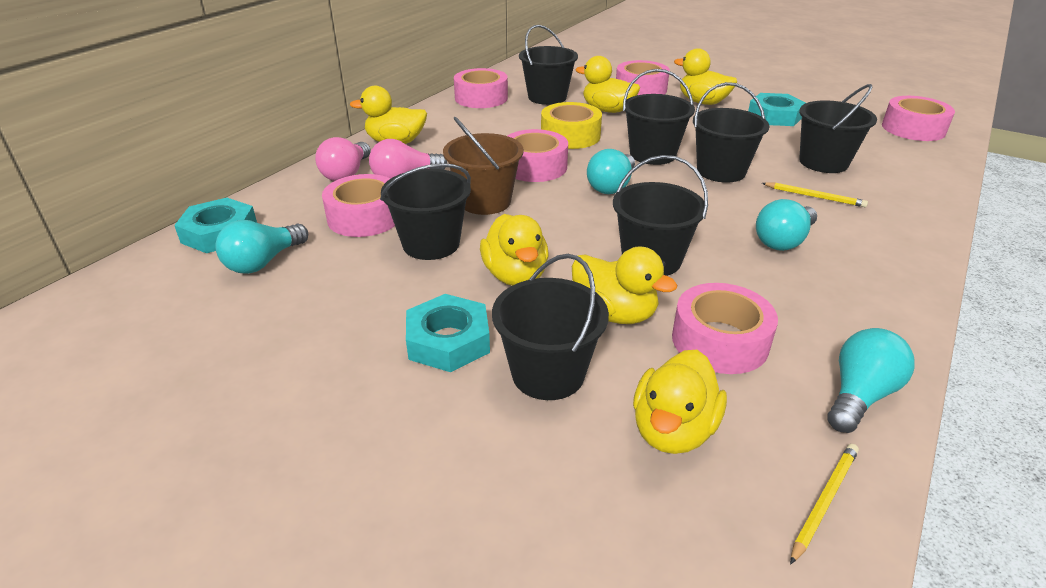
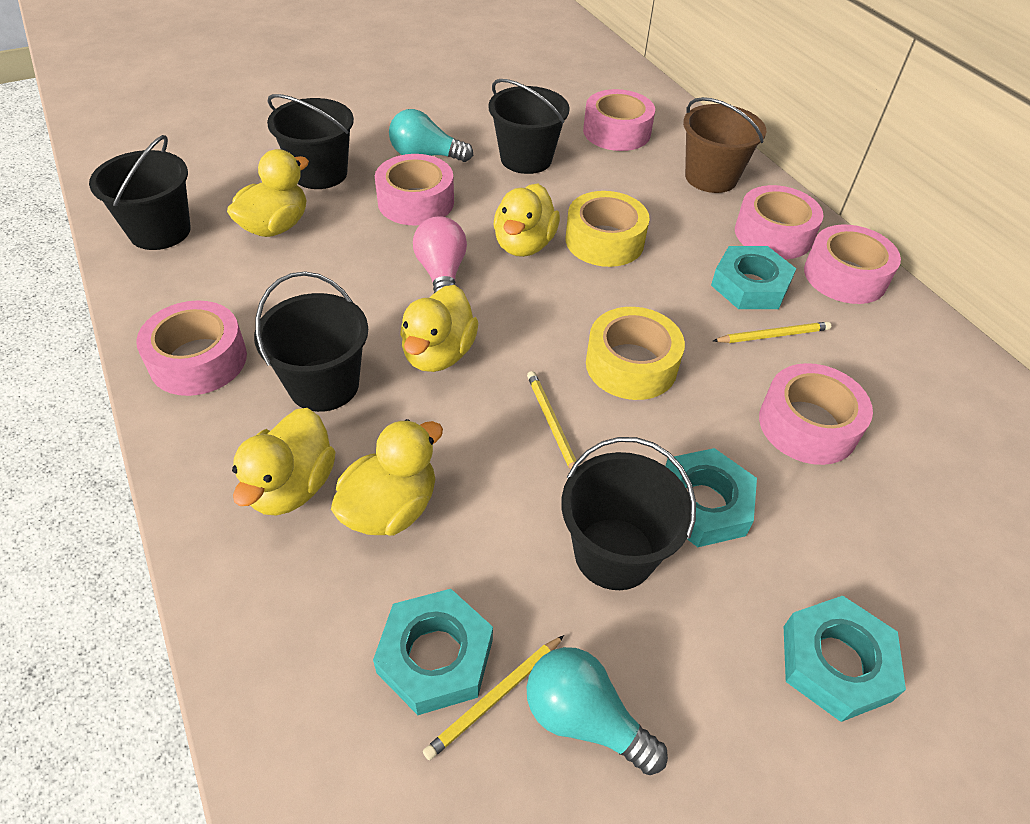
black bucket: 7 -> 5
pink light bulb: 2 -> 1
turquoise light bulb: 4 -> 2
turquoise nut: 3 -> 4
yellow duck: 6 -> 5
yellow pencil: 2 -> 3
yellow tape: 1 -> 2

